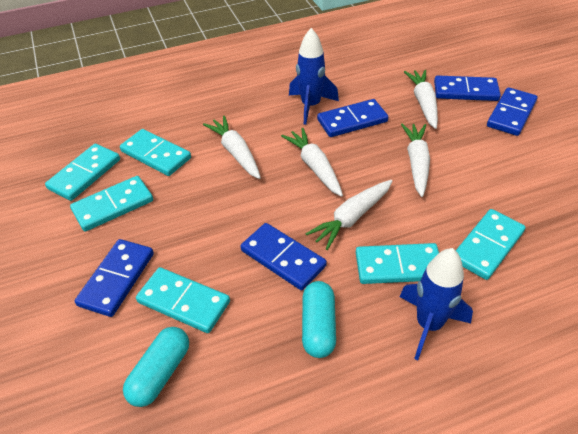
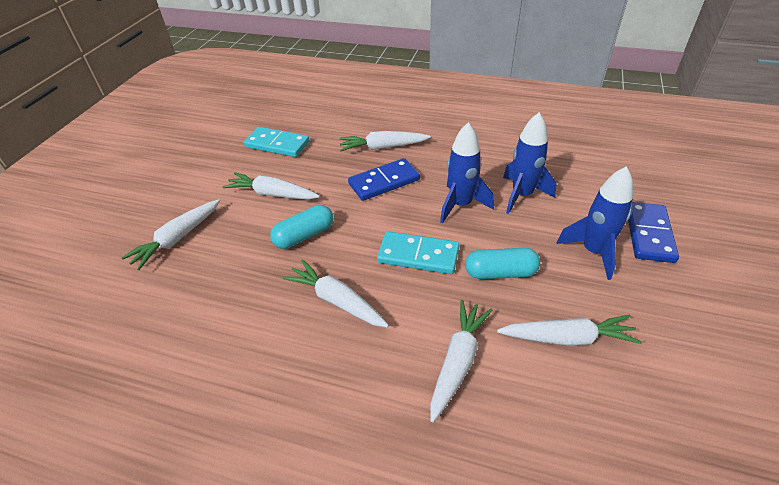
blue domino: 5 -> 2
blue rocket: 2 -> 3
turquoise domino: 6 -> 2
white carrot: 5 -> 6

